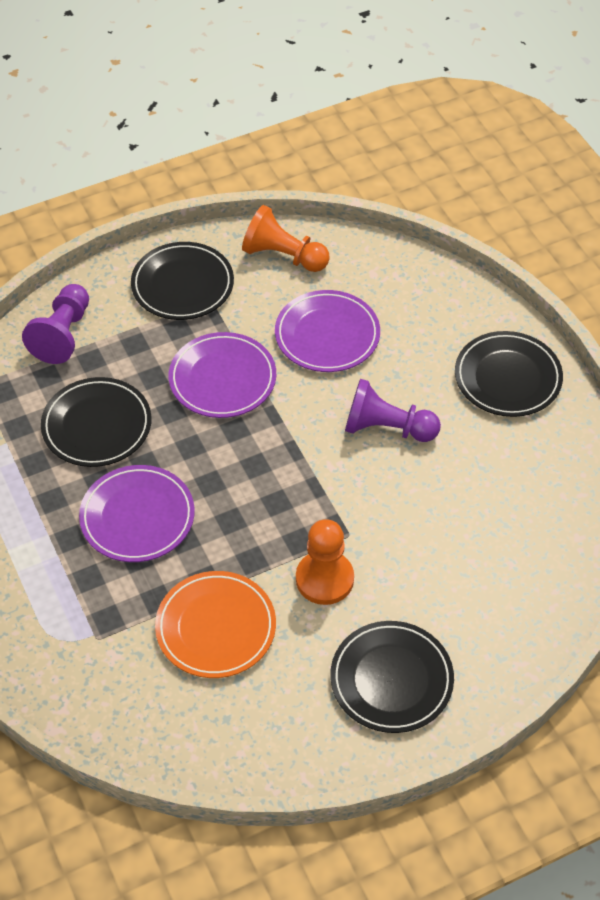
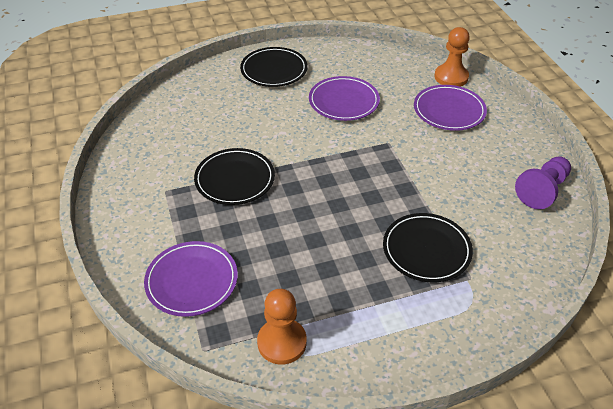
black plate: 4 -> 3
orange plate: 1 -> 0
purple pawn: 2 -> 1

